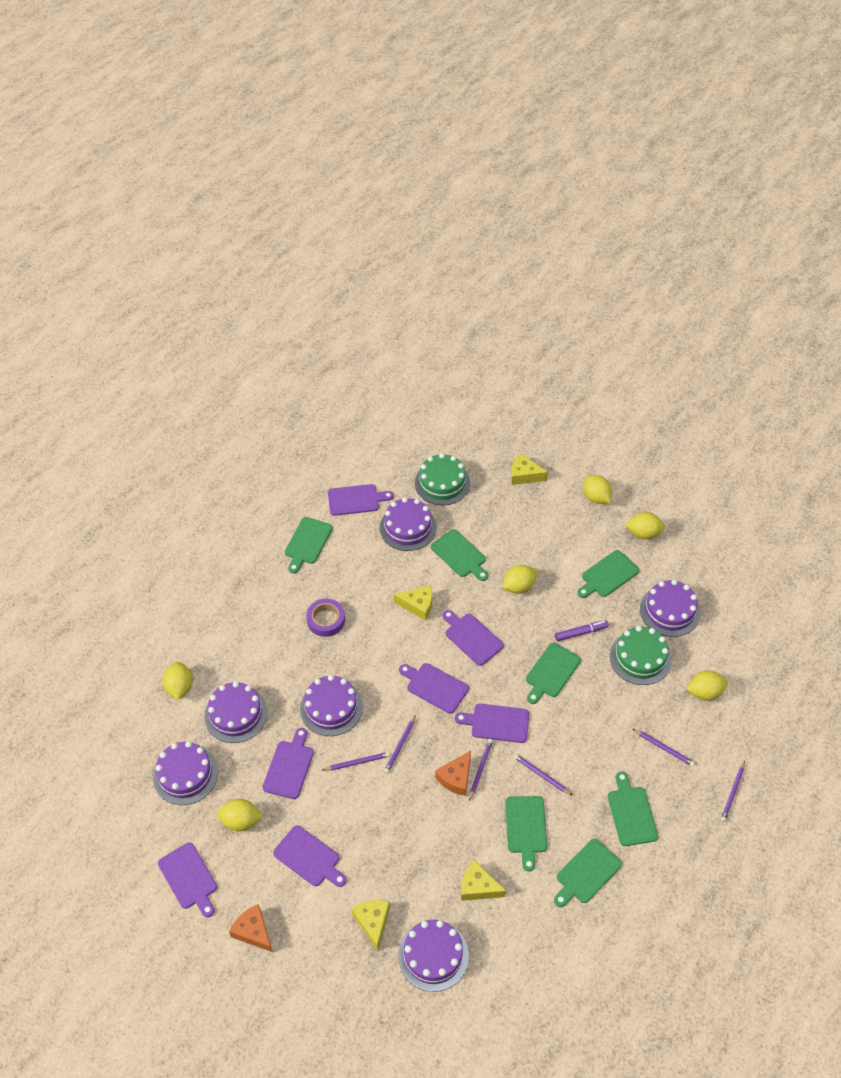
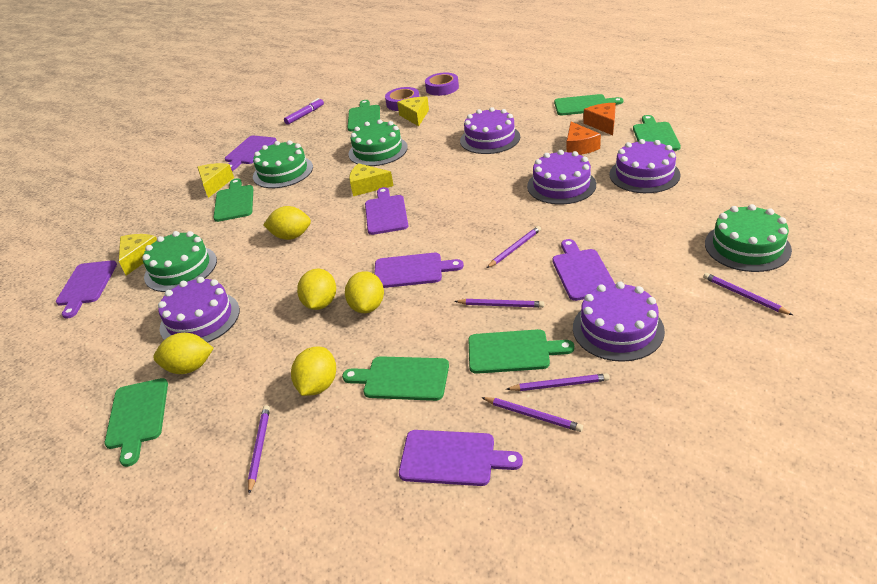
green cake: 2 -> 4
purple cake: 6 -> 5
purple cutting board: 7 -> 6
purple tape: 1 -> 2
yellow lemon: 6 -> 5

